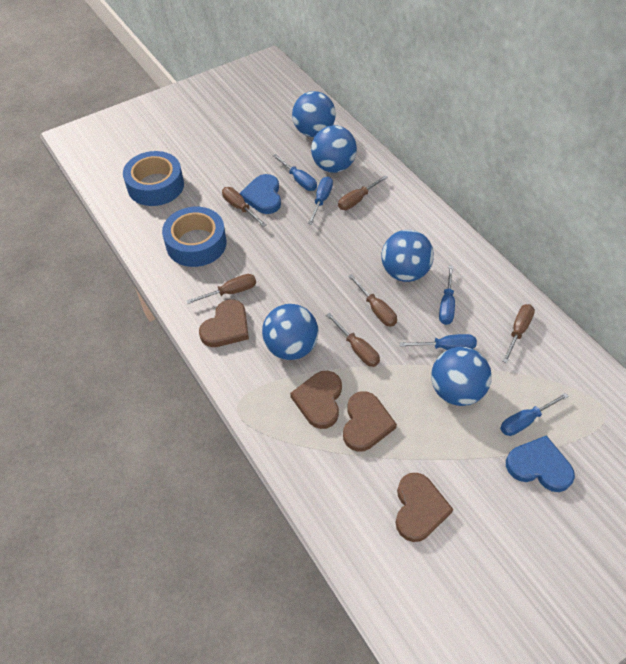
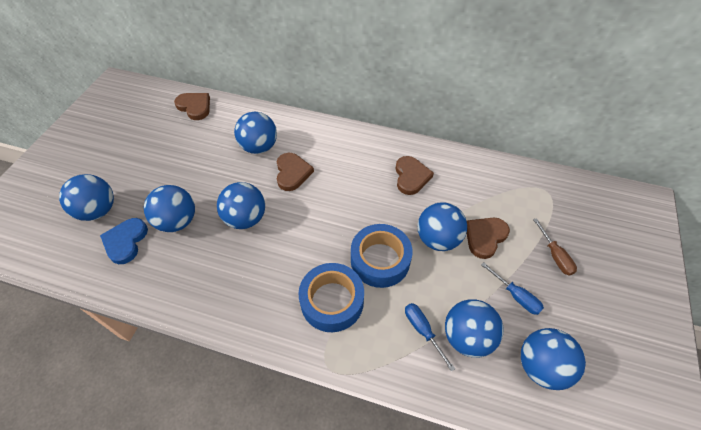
blue ball: 5 -> 7
blue heart: 2 -> 1
blue screwdriver: 5 -> 2
brown screwdriver: 6 -> 1

